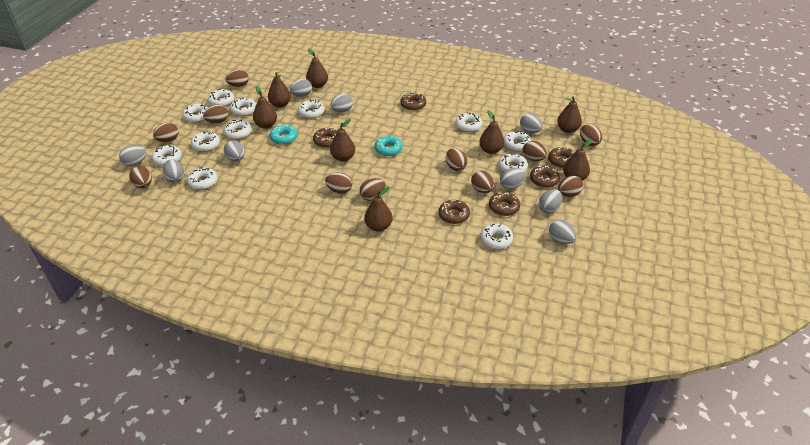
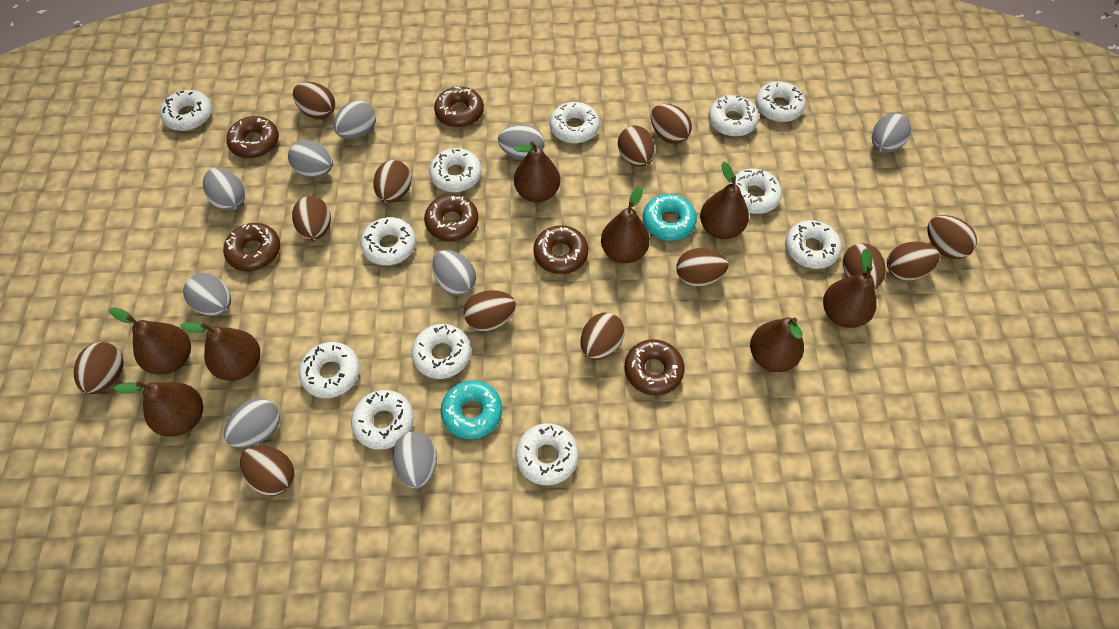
brown egg: 11 -> 13

